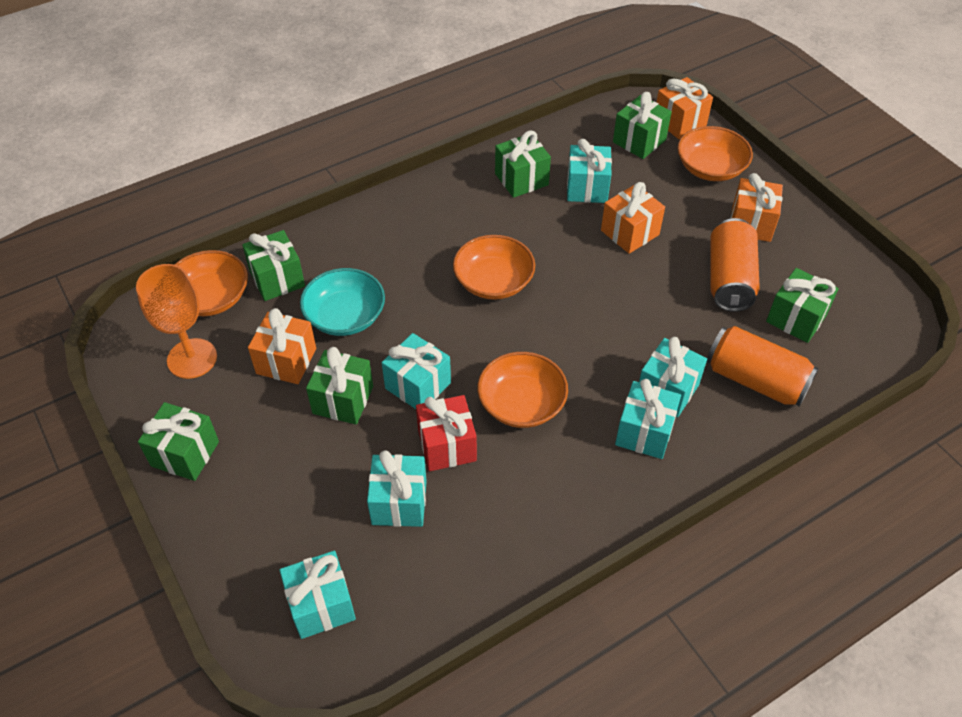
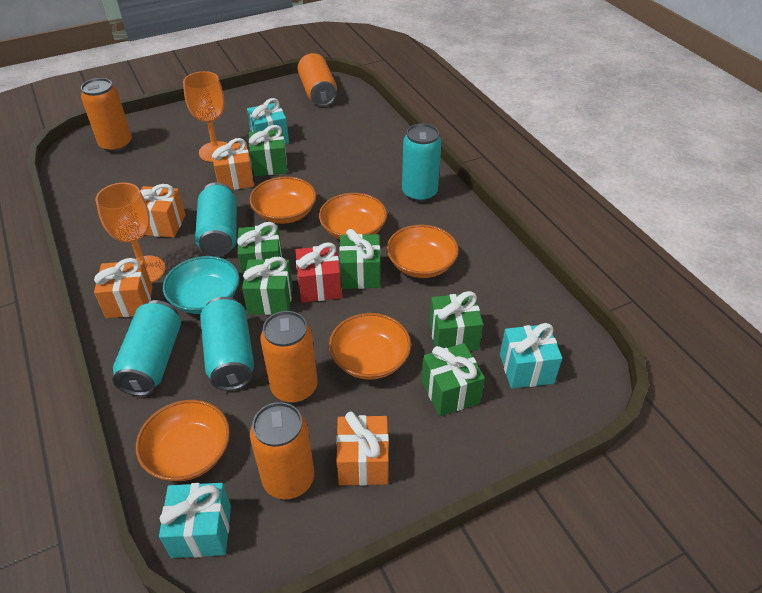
orange bowl: 4 -> 5
orange can: 2 -> 4
orange goblet: 1 -> 2
turquoise can: 0 -> 4
turquoise gift: 6 -> 3

